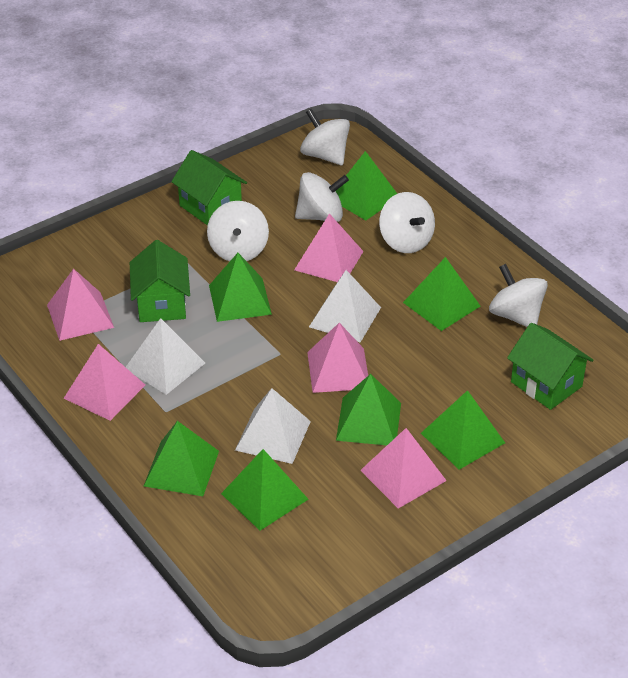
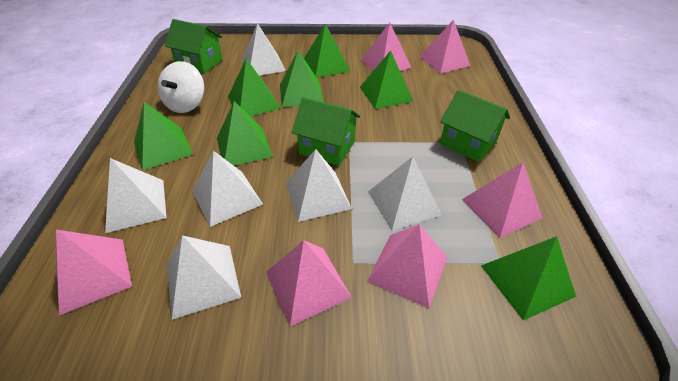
pink pyramid: 5 -> 6
white pyramid: 3 -> 6
white spinning top: 5 -> 1

